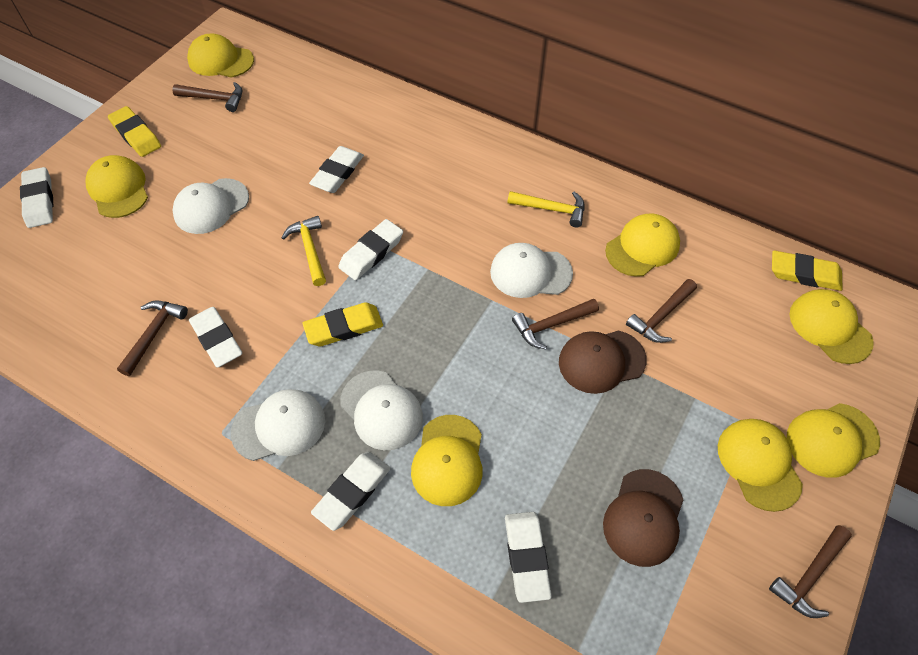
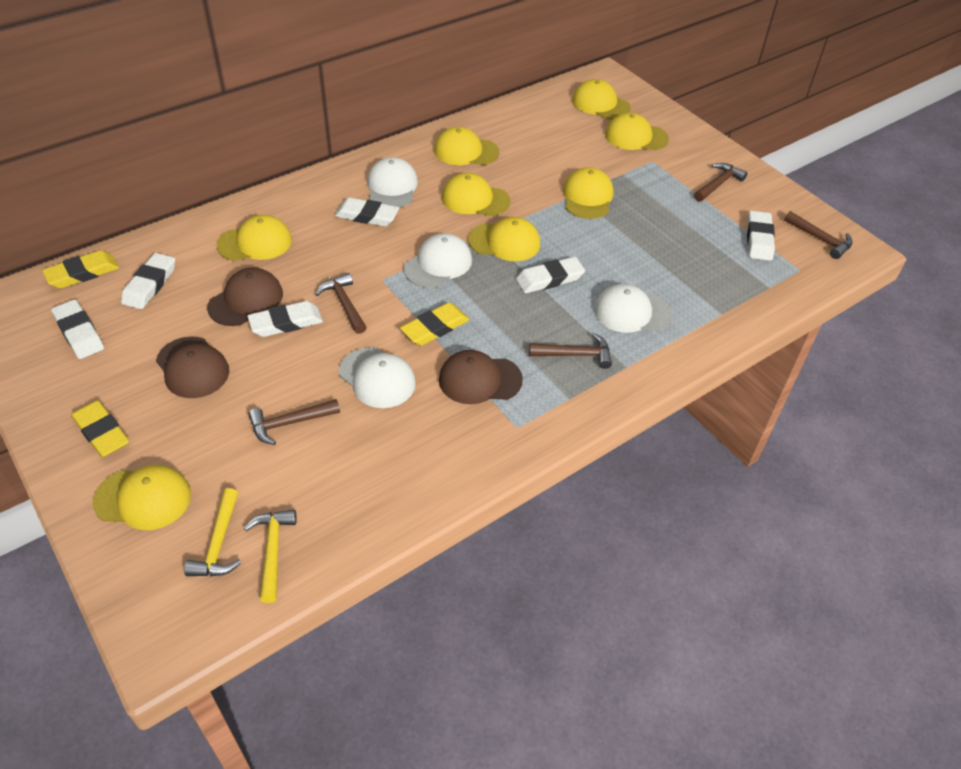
brown cap: 2 -> 3
yellow cap: 7 -> 8

